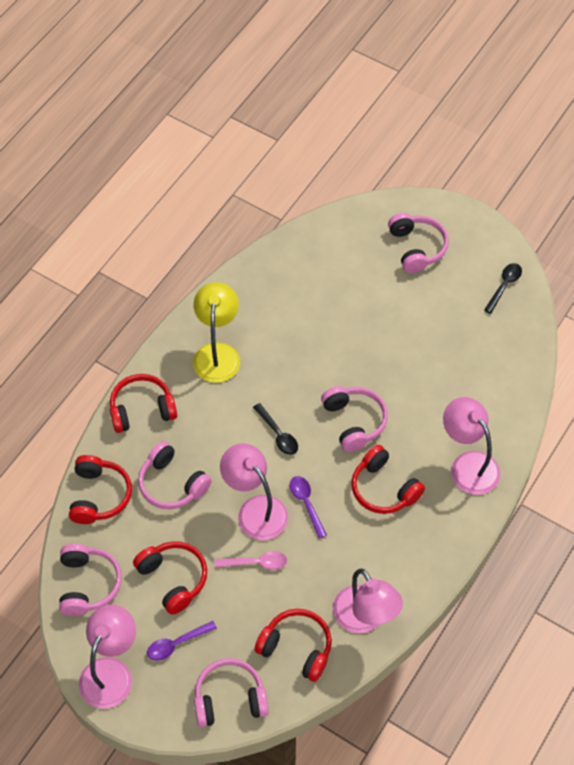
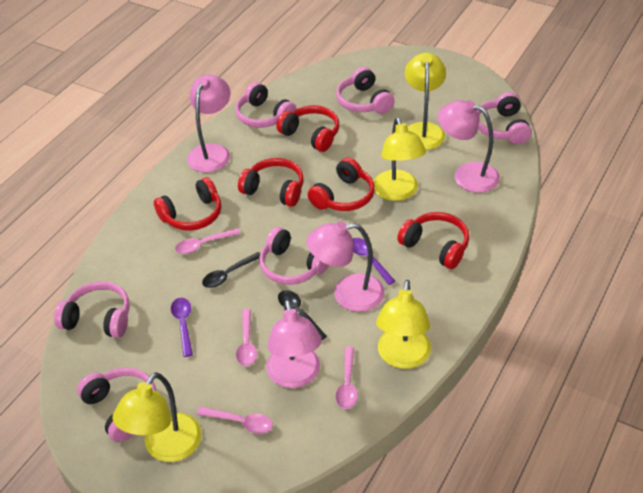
pink headphones: 5 -> 6
pink spoon: 1 -> 4
yellow lamp: 1 -> 4

